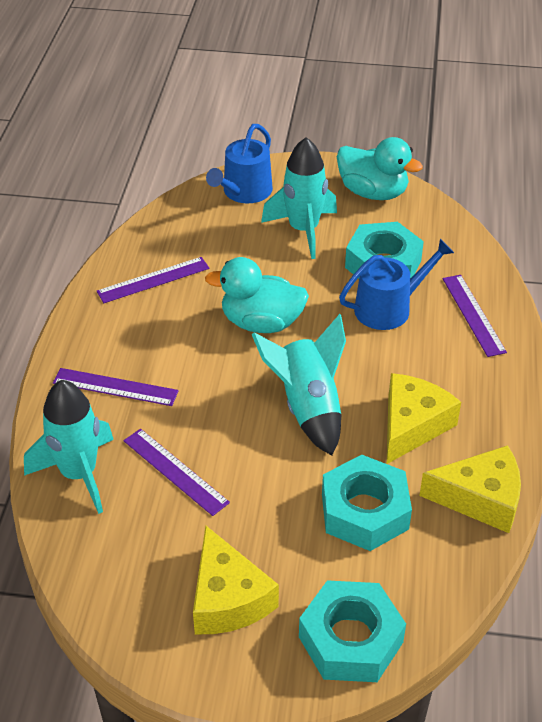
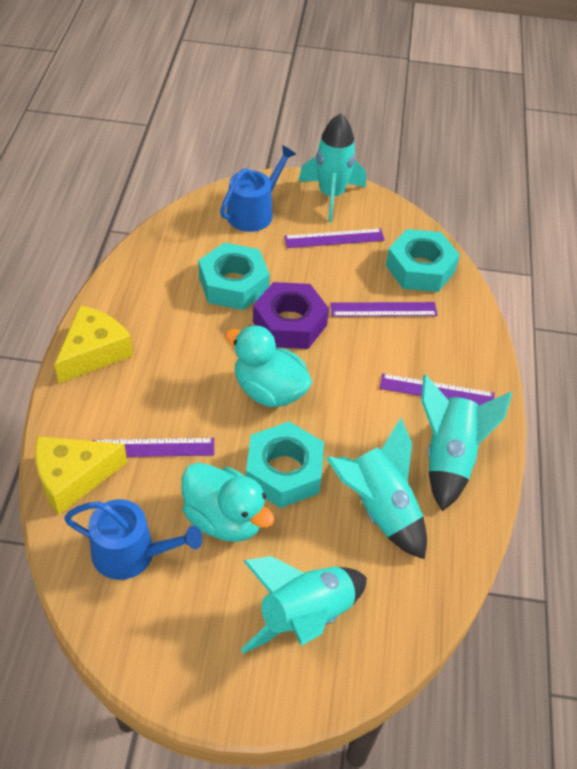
purple nut: 0 -> 1
turquoise rocket: 3 -> 4
yellow cheese: 3 -> 2

